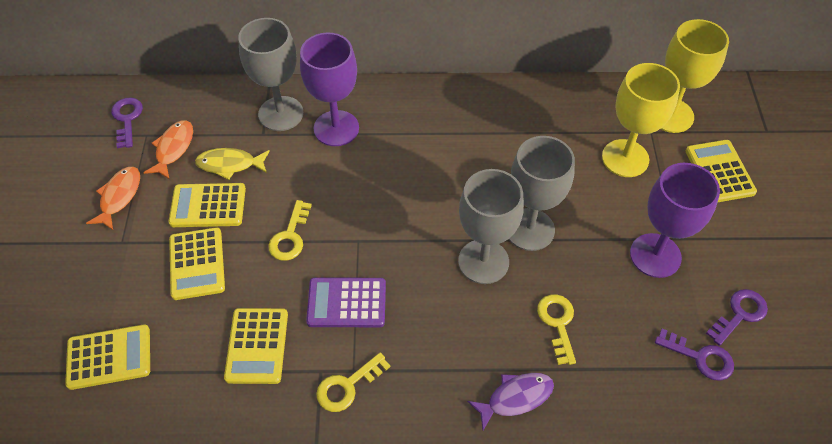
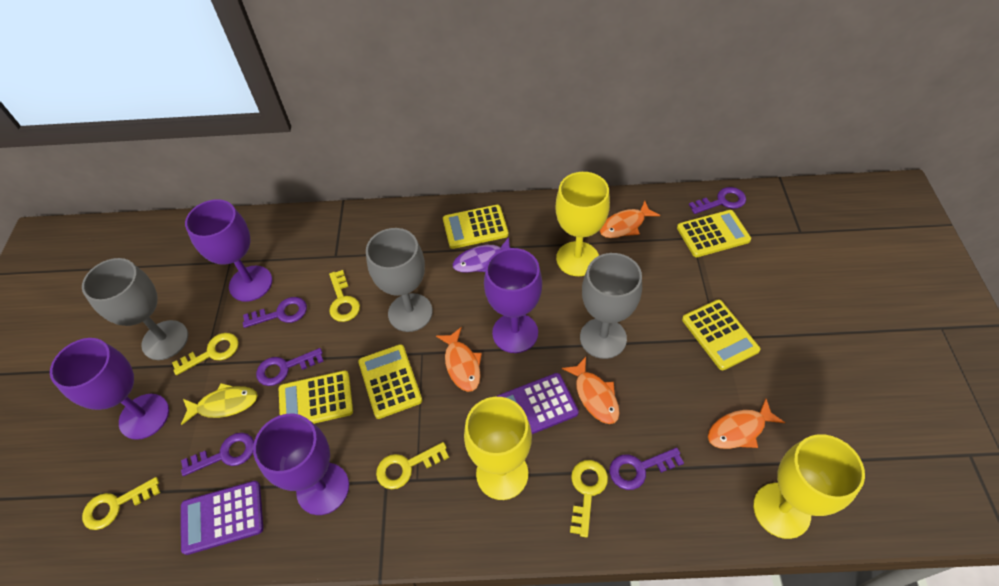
orange fish: 2 -> 4
purple calculator: 1 -> 2
purple goblet: 2 -> 4
purple key: 3 -> 5
yellow goblet: 2 -> 3
yellow key: 3 -> 5

